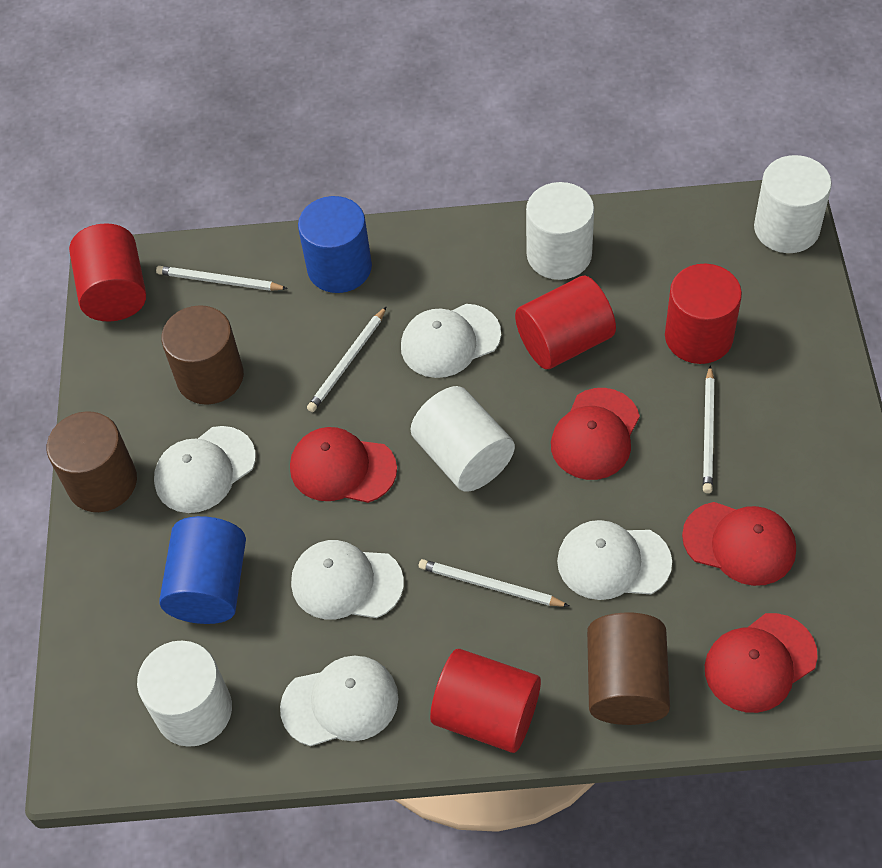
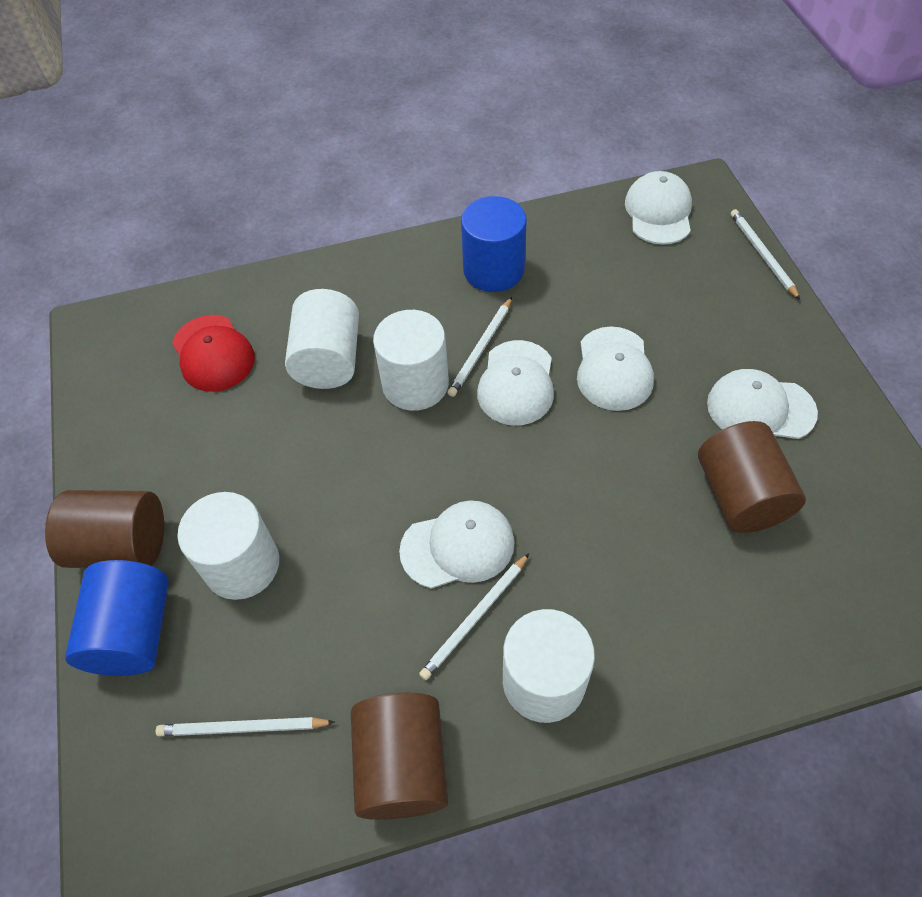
red cap: 4 -> 1
red cylinder: 4 -> 0

